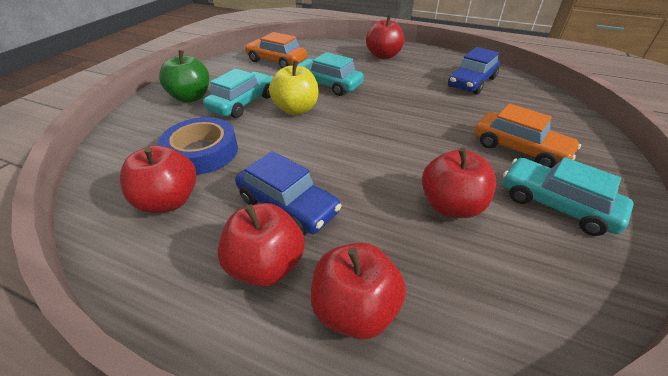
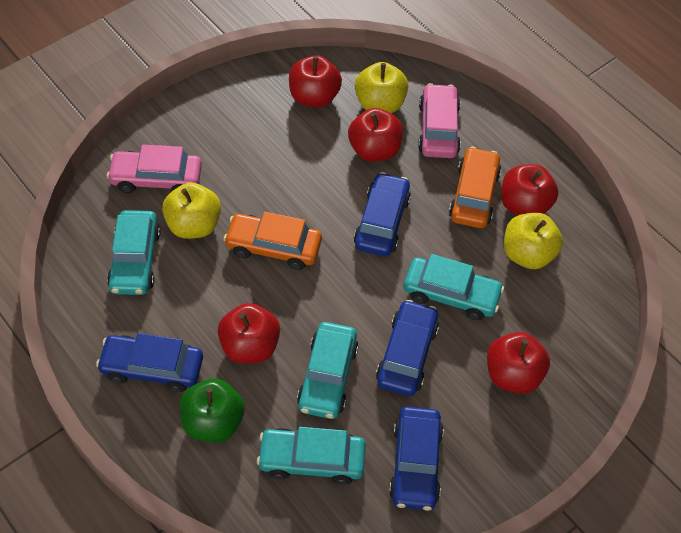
blue car: 2 -> 4
blue tape: 1 -> 0
pink car: 0 -> 2
turquoise car: 3 -> 4
yellow apple: 1 -> 3

